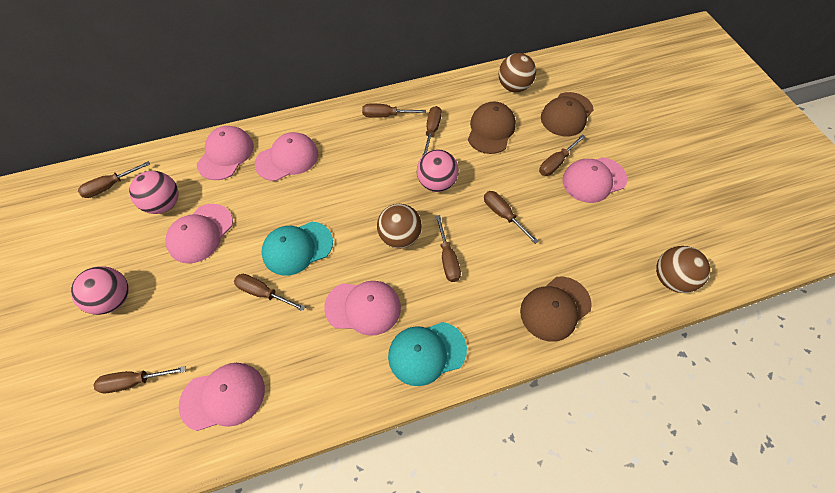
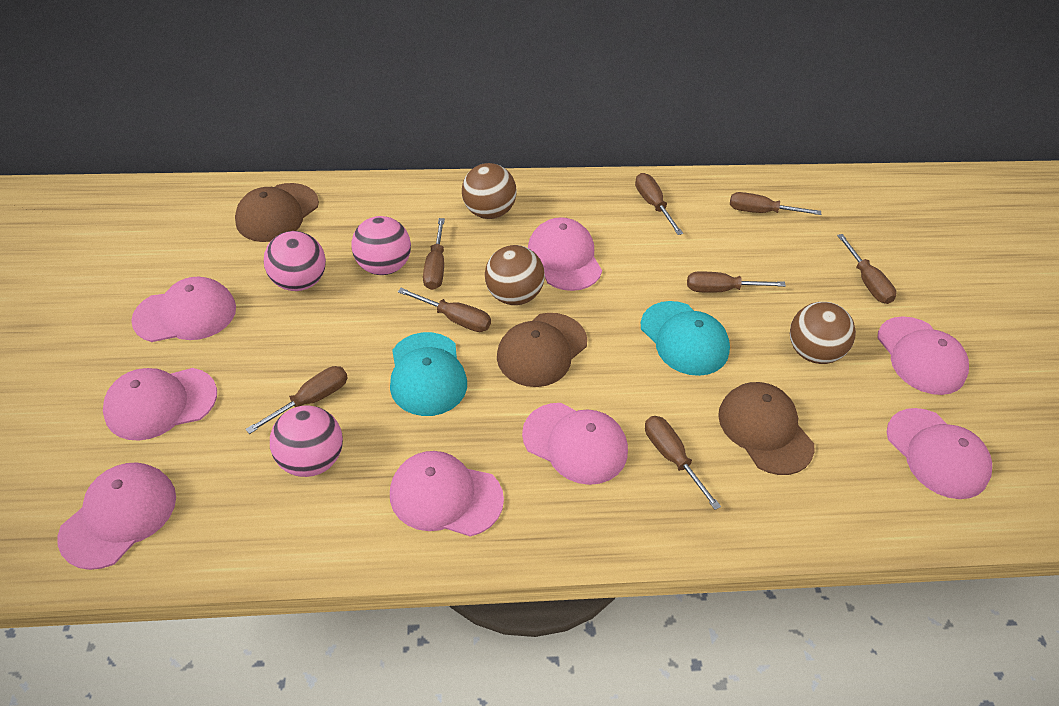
pink cap: 6 -> 8

